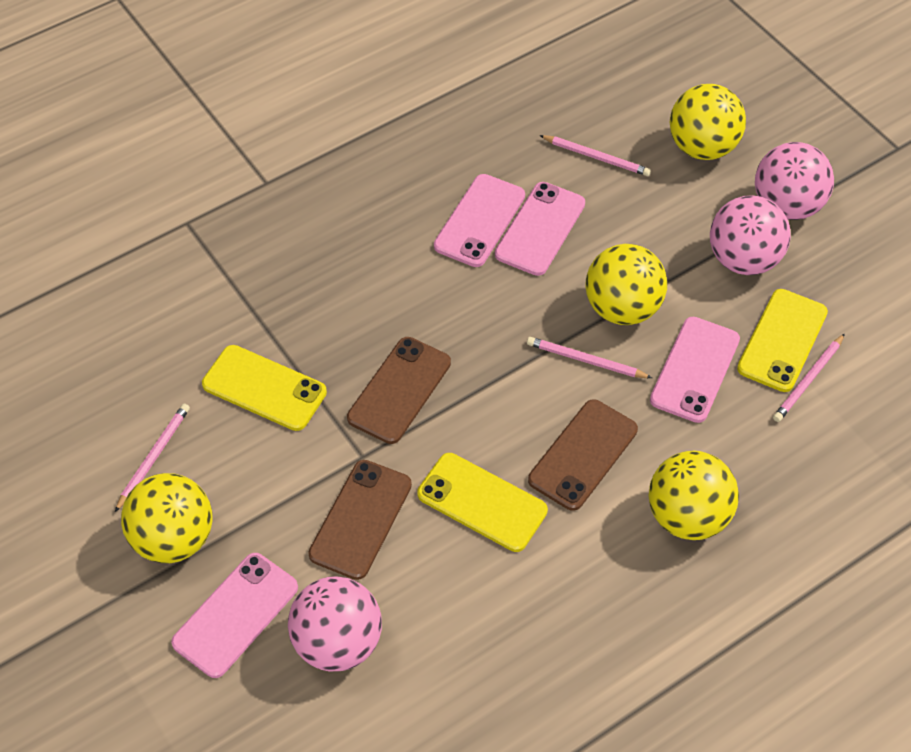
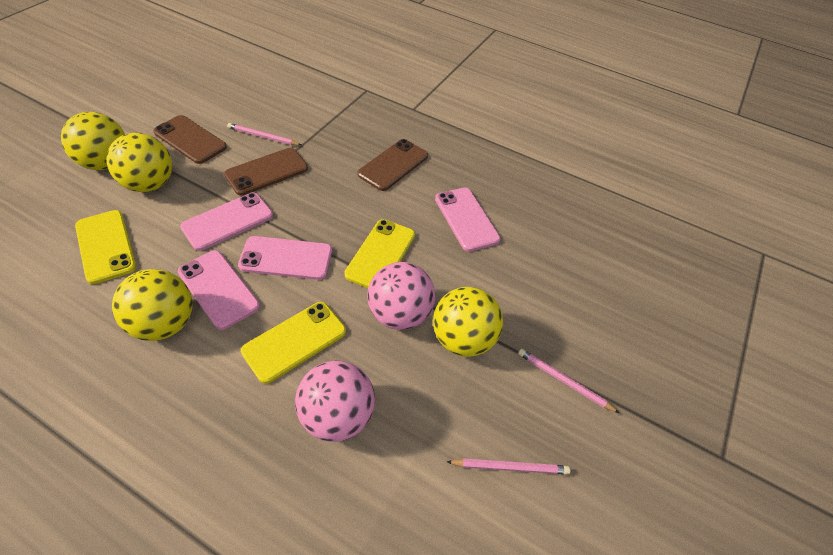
pink ball: 3 -> 2
pink pencil: 4 -> 3

